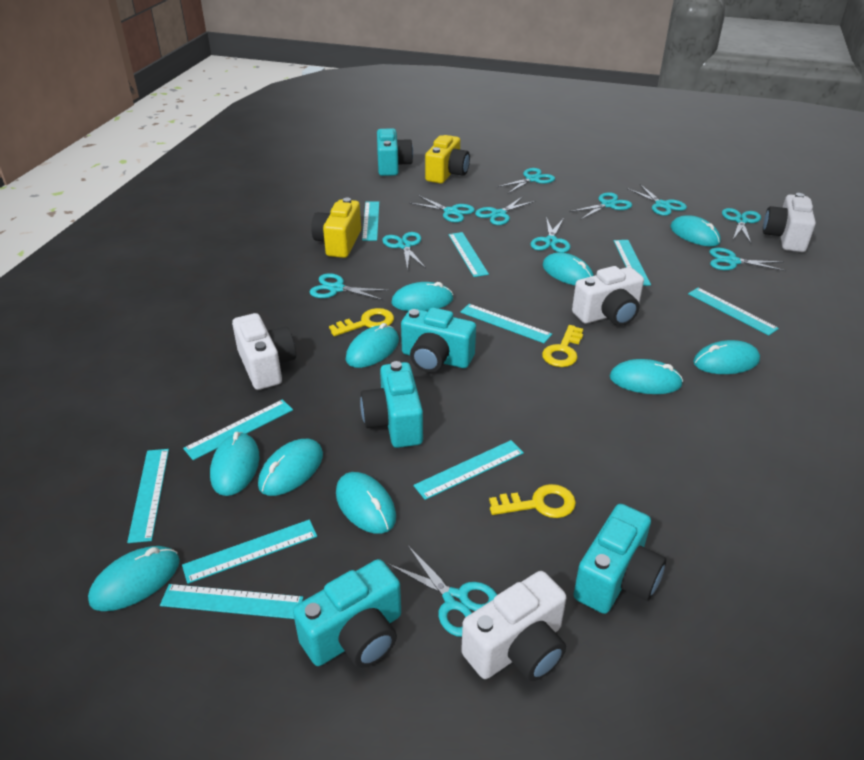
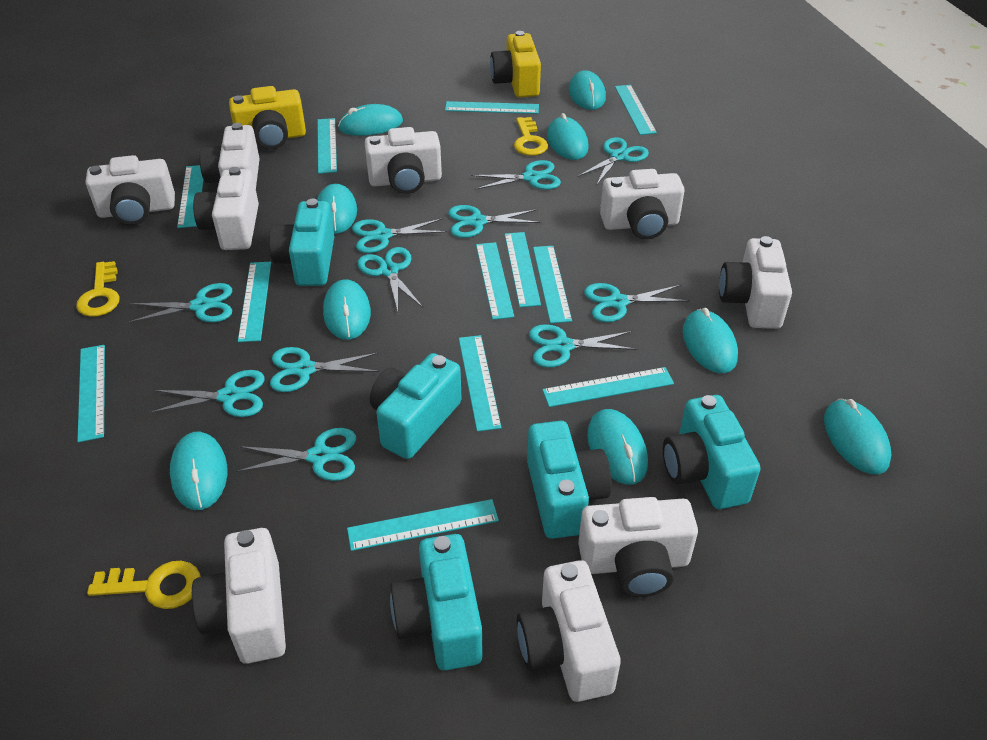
turquoise mouse: 10 -> 9
turquoise ruler: 10 -> 12
white camera: 4 -> 9

